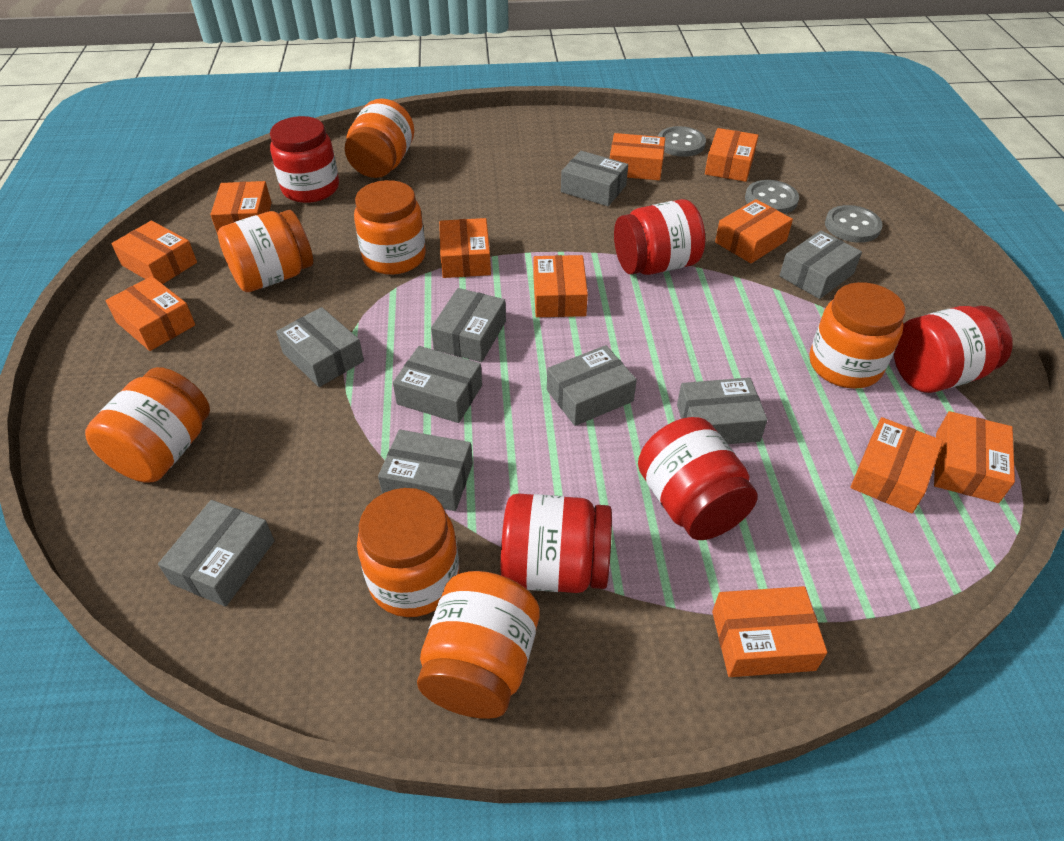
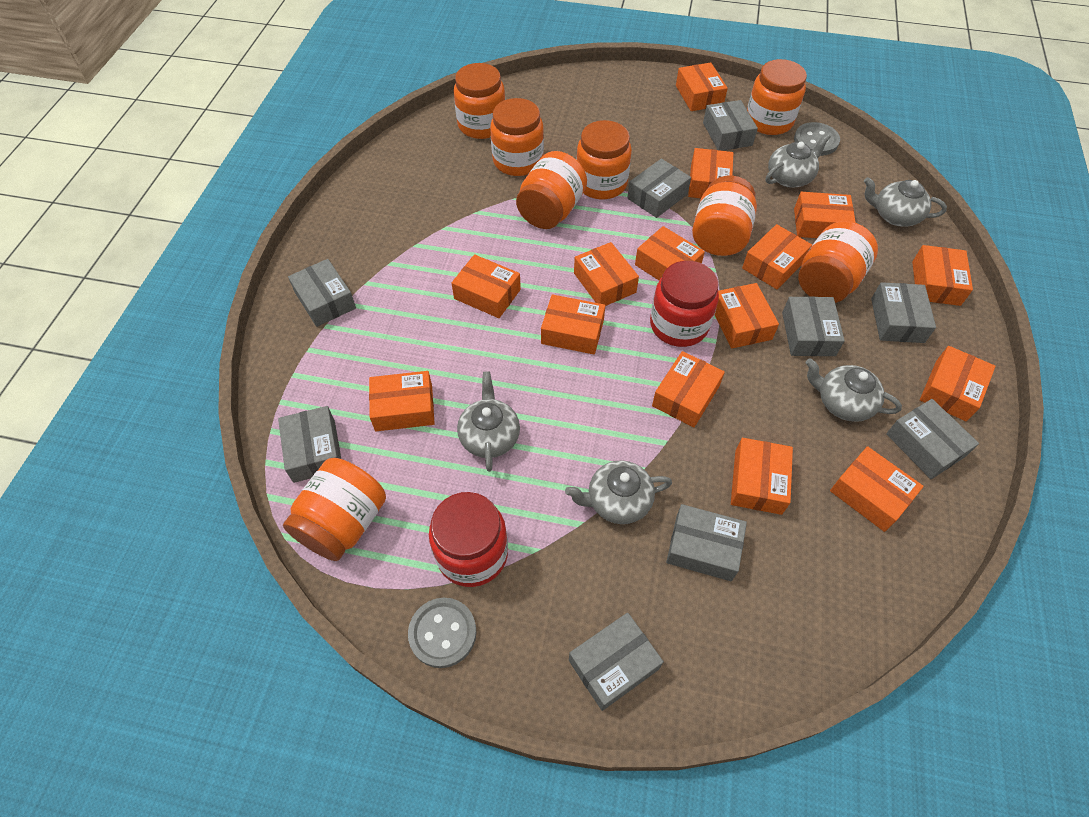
grey button: 3 -> 2
grey teapot: 0 -> 5
orange box: 11 -> 15
orange jar: 7 -> 8
red jar: 5 -> 2

